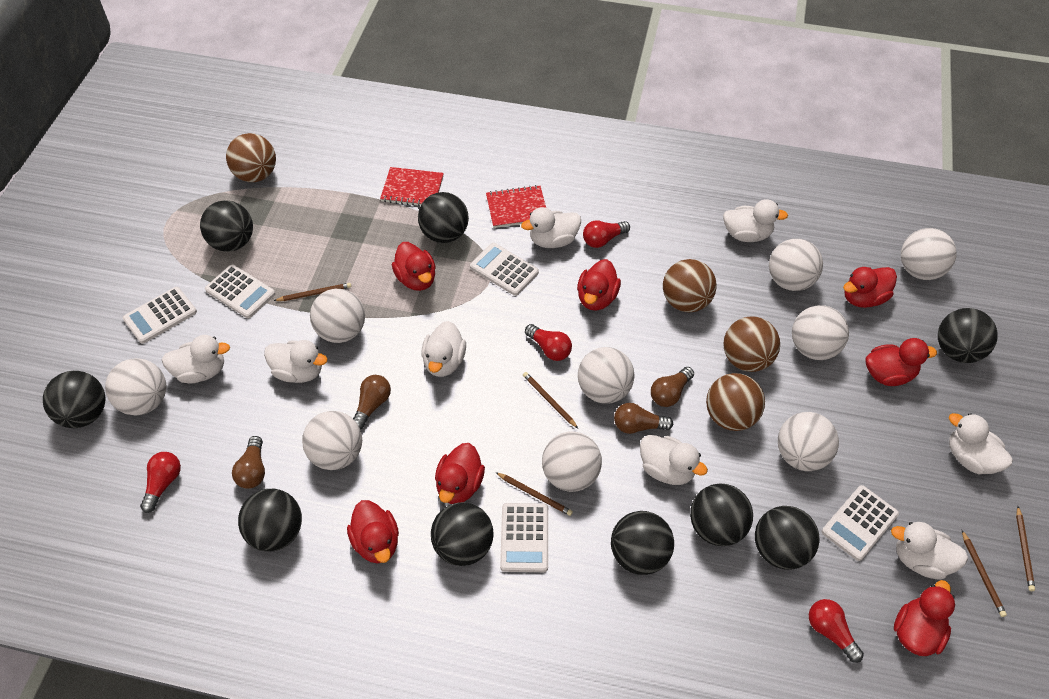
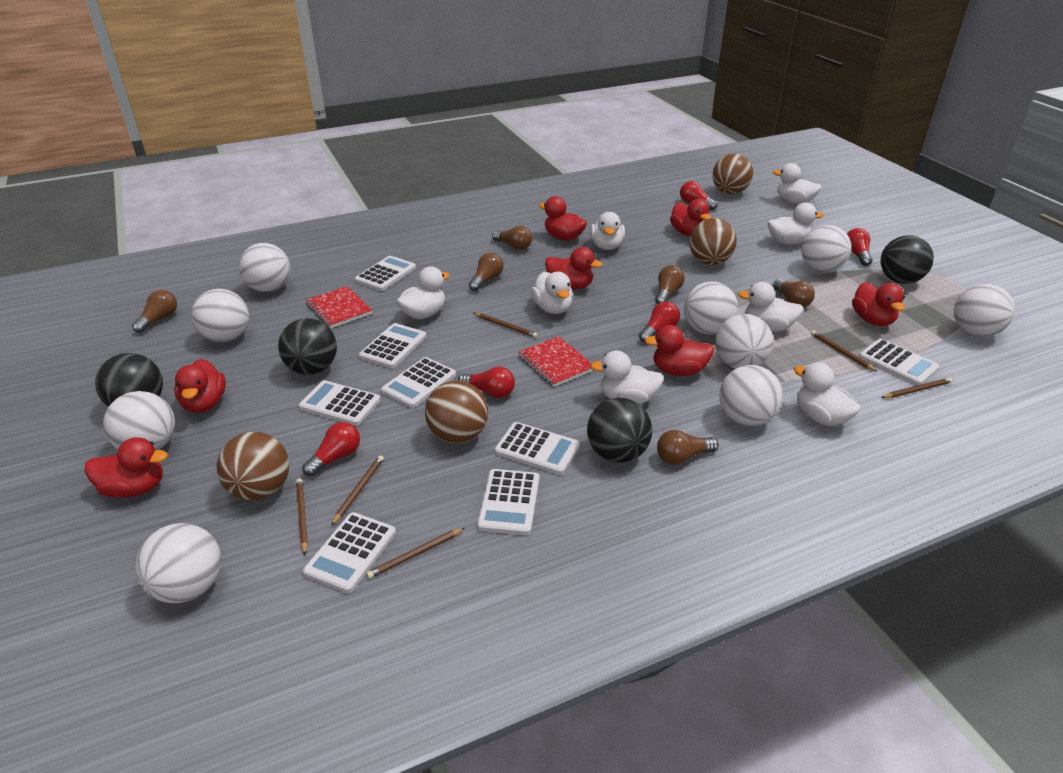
black ball: 9 -> 4
brown light bulb: 4 -> 6
brown pencil: 5 -> 6
red light bulb: 4 -> 5
white calculator: 5 -> 8

